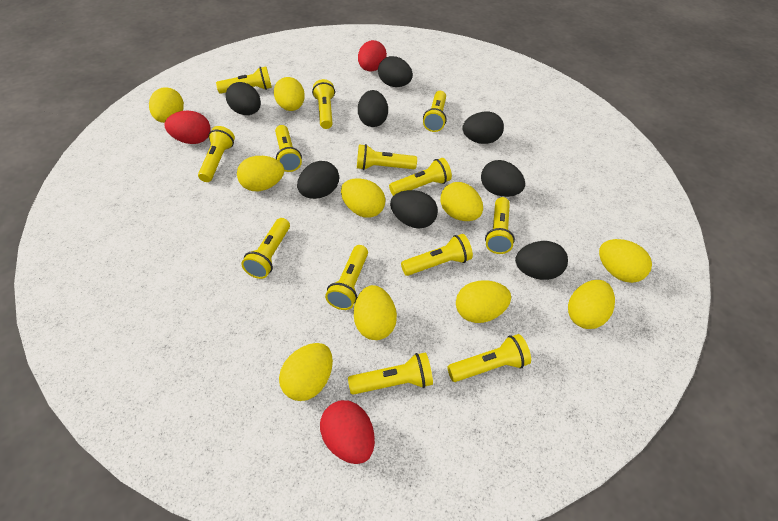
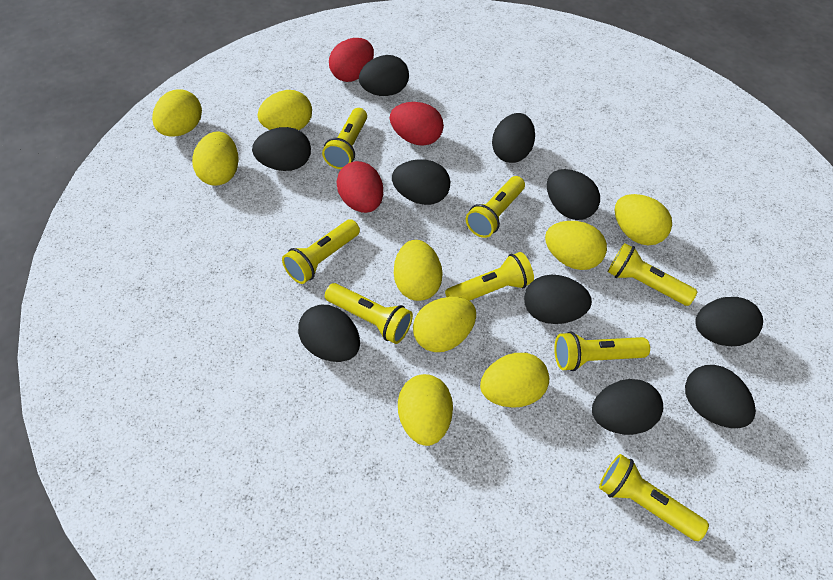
black egg: 8 -> 10
yellow egg: 10 -> 9
yellow flashlight: 13 -> 8

